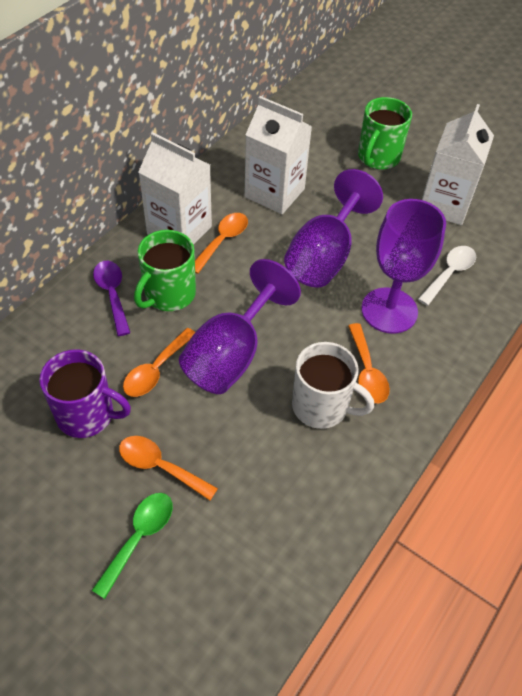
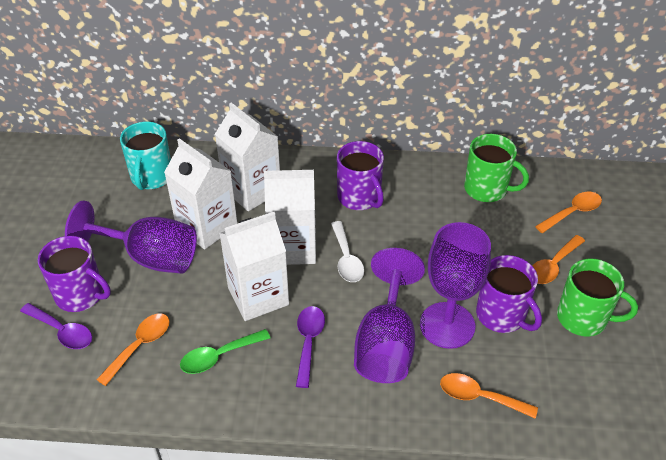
purple mug: 1 -> 3
purple spoon: 1 -> 2
turquoise mug: 0 -> 1
white carton: 3 -> 4
white mug: 1 -> 0

